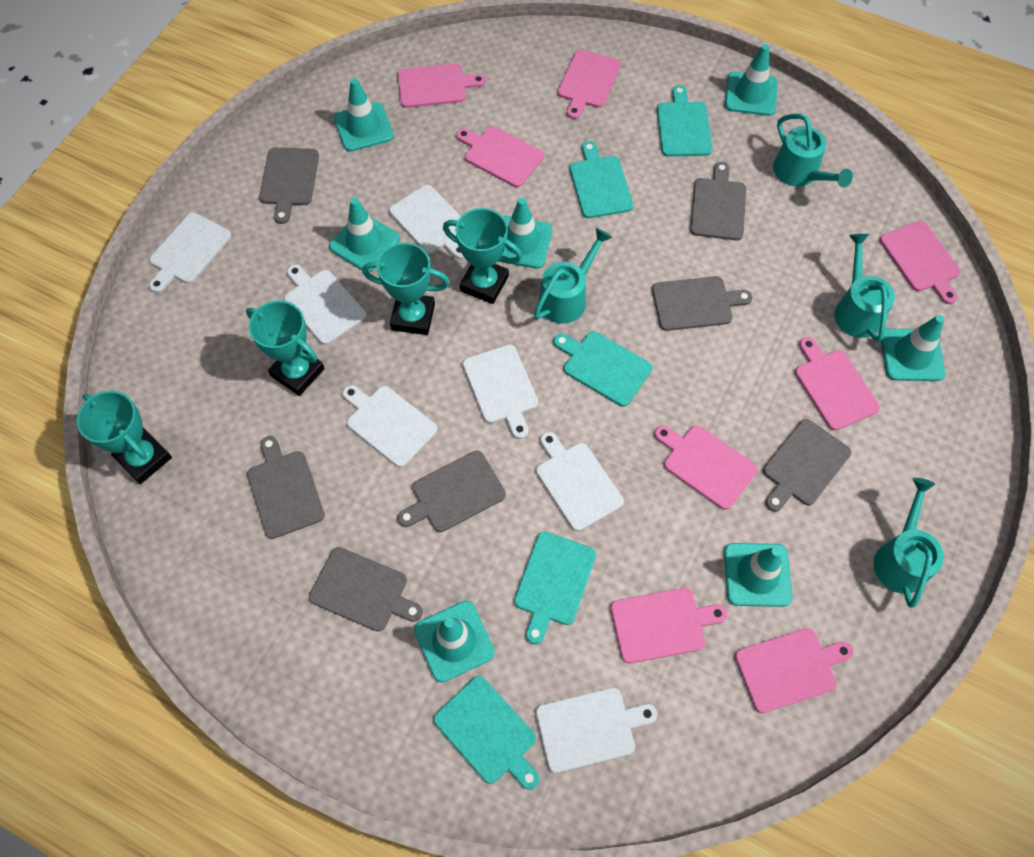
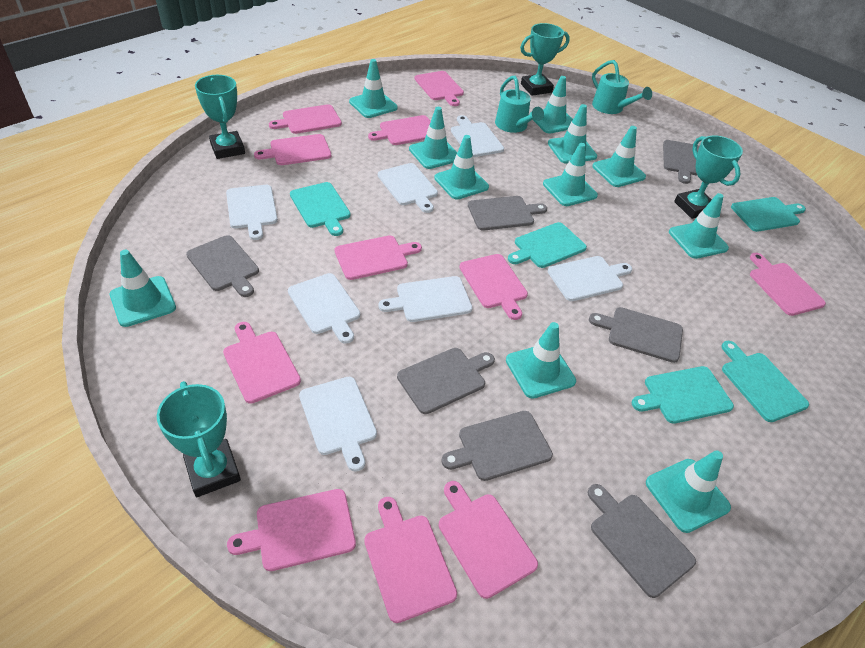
pink cutting board: 8 -> 11
turquoise traffic cone: 7 -> 11
turquoise watering can: 4 -> 2

